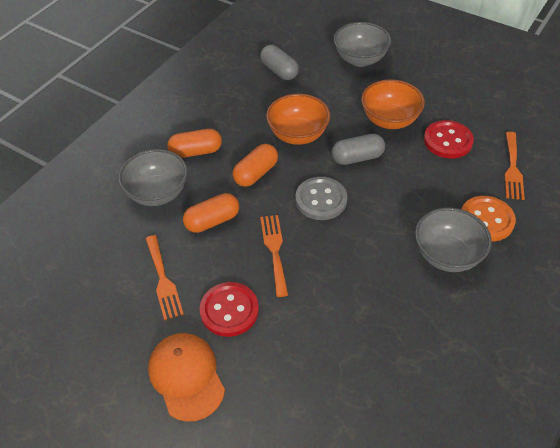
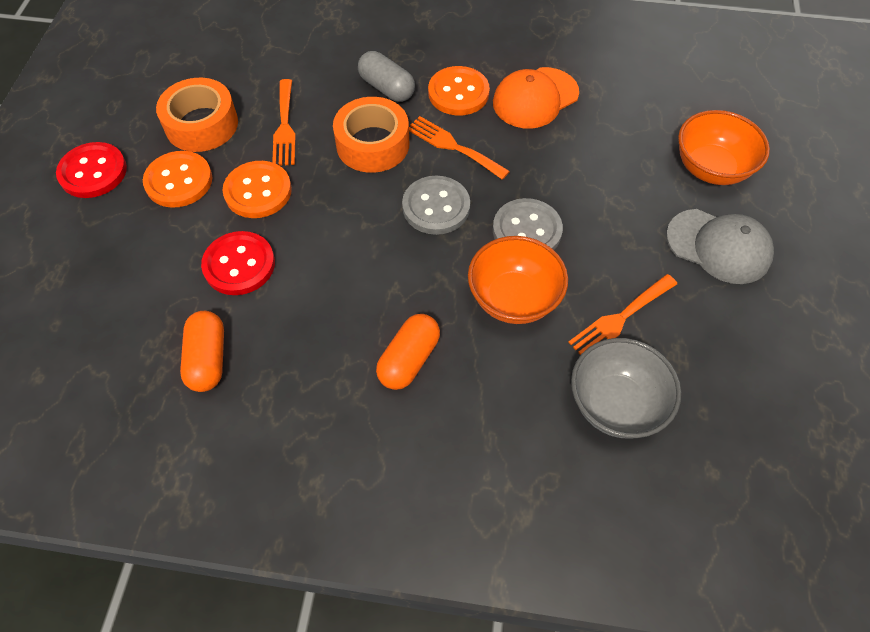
grey bowl: 3 -> 1
grey button: 1 -> 2
grey cap: 0 -> 1
grey capsule: 2 -> 1
orange button: 1 -> 3
orange capsule: 3 -> 2
orange tape: 0 -> 2

